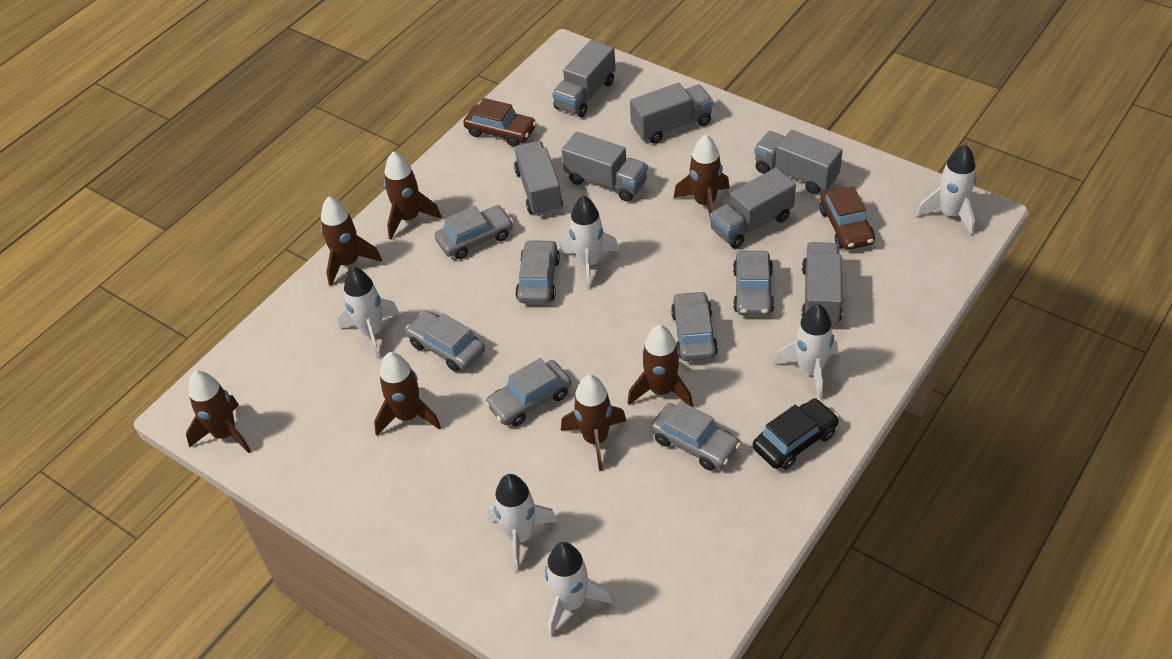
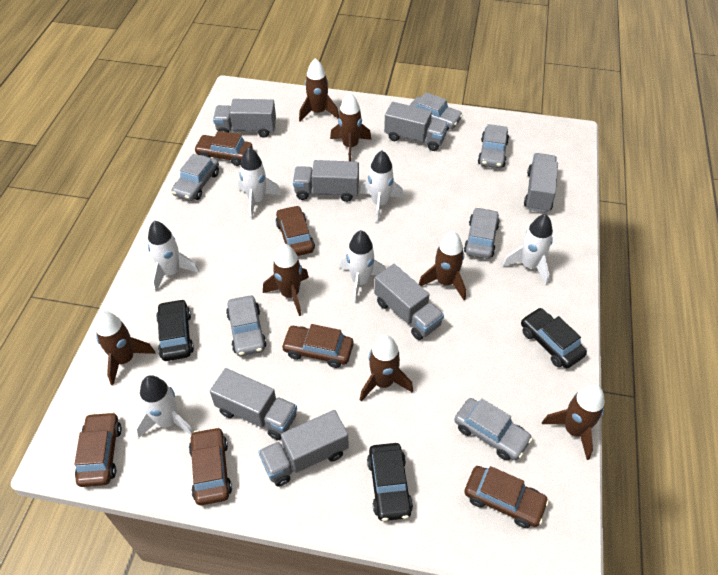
black car: 1 -> 3
brown car: 2 -> 6
grey car: 7 -> 6

